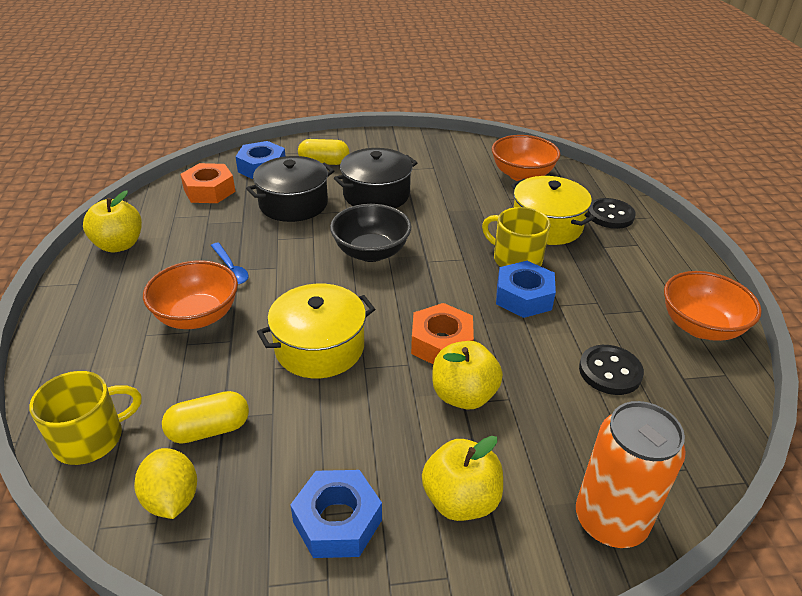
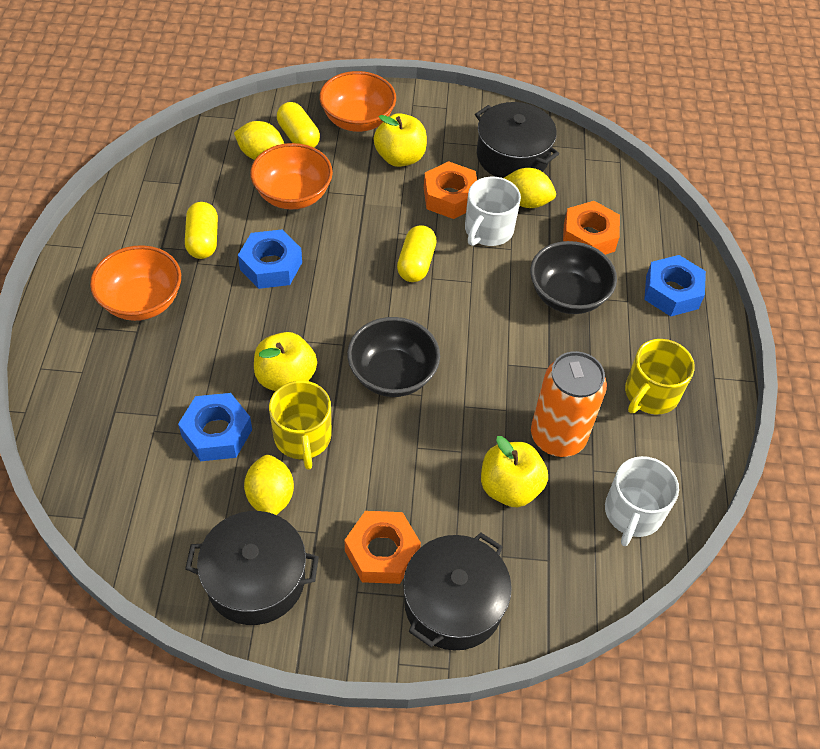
black bowl: 1 -> 2
black button: 2 -> 0
black pot: 2 -> 3
blue spoon: 1 -> 0
orange nut: 2 -> 3
white mug: 0 -> 2
yellow capsule: 2 -> 3
yellow lemon: 1 -> 3
yellow pot: 2 -> 0

